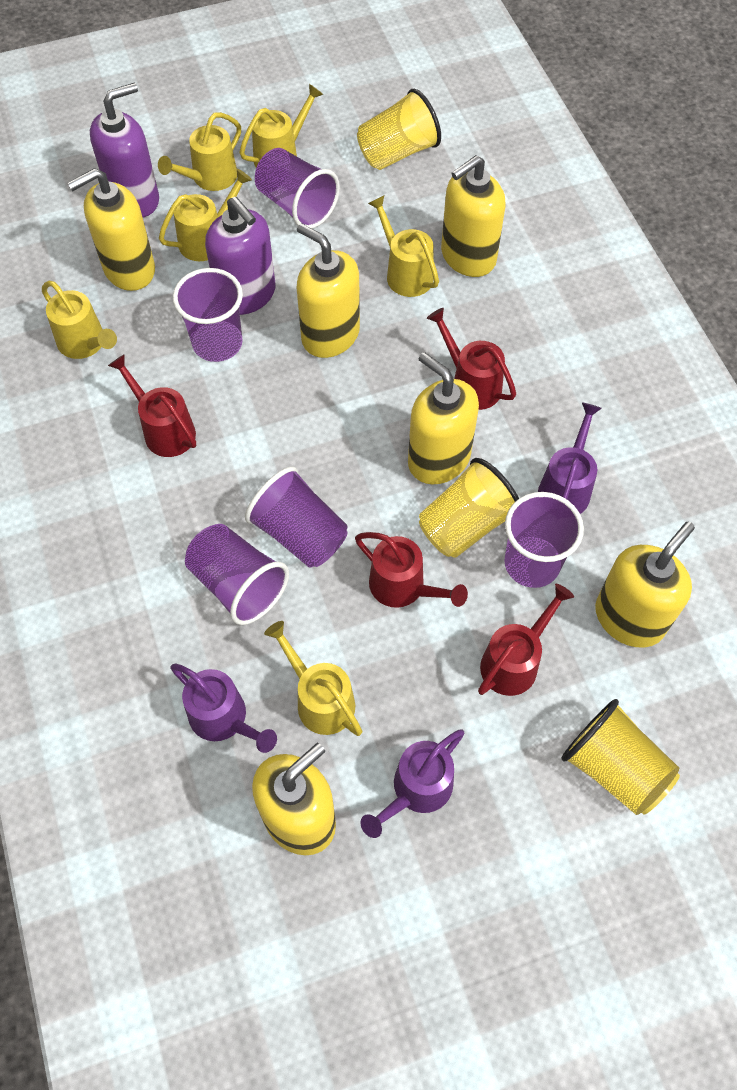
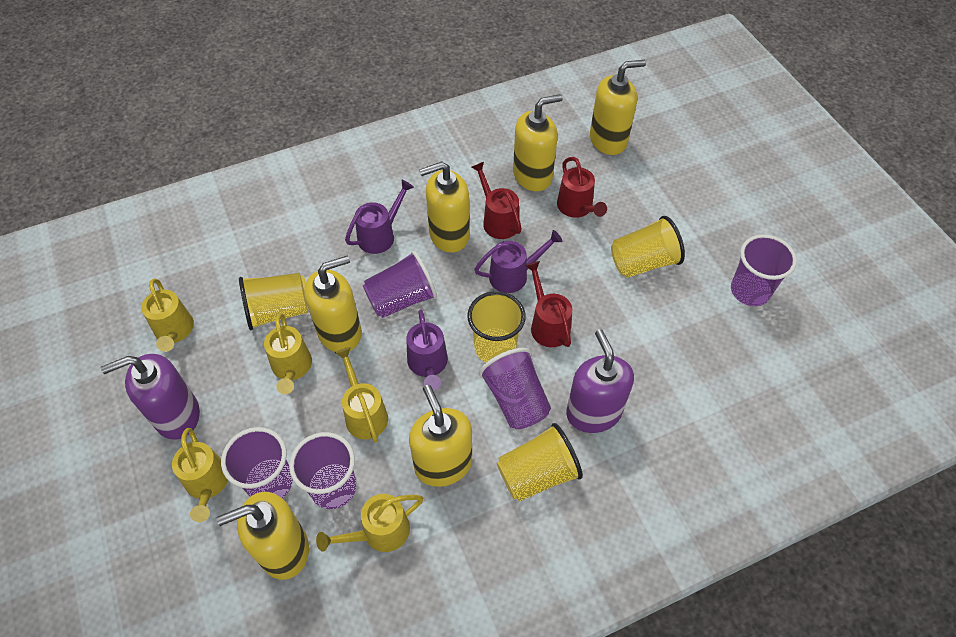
red watering can: 4 -> 3
yellow cup: 3 -> 4
yellow watering can: 6 -> 5

